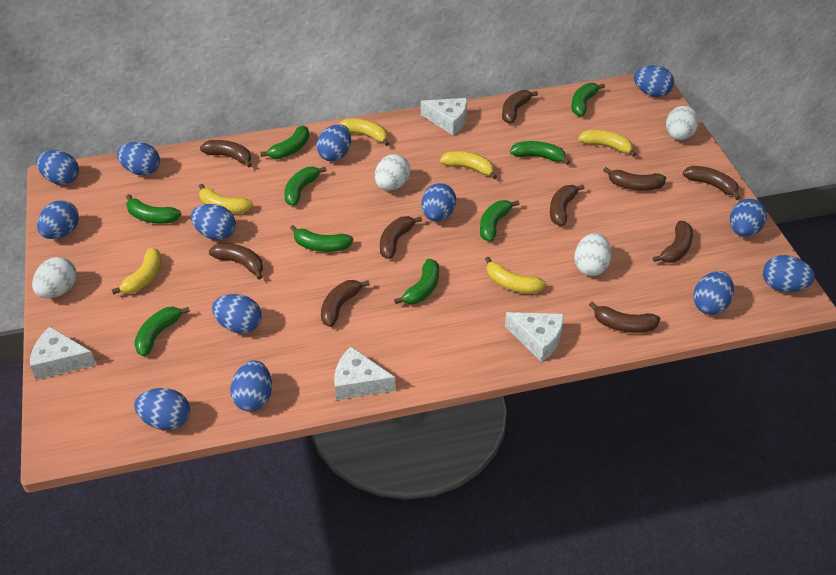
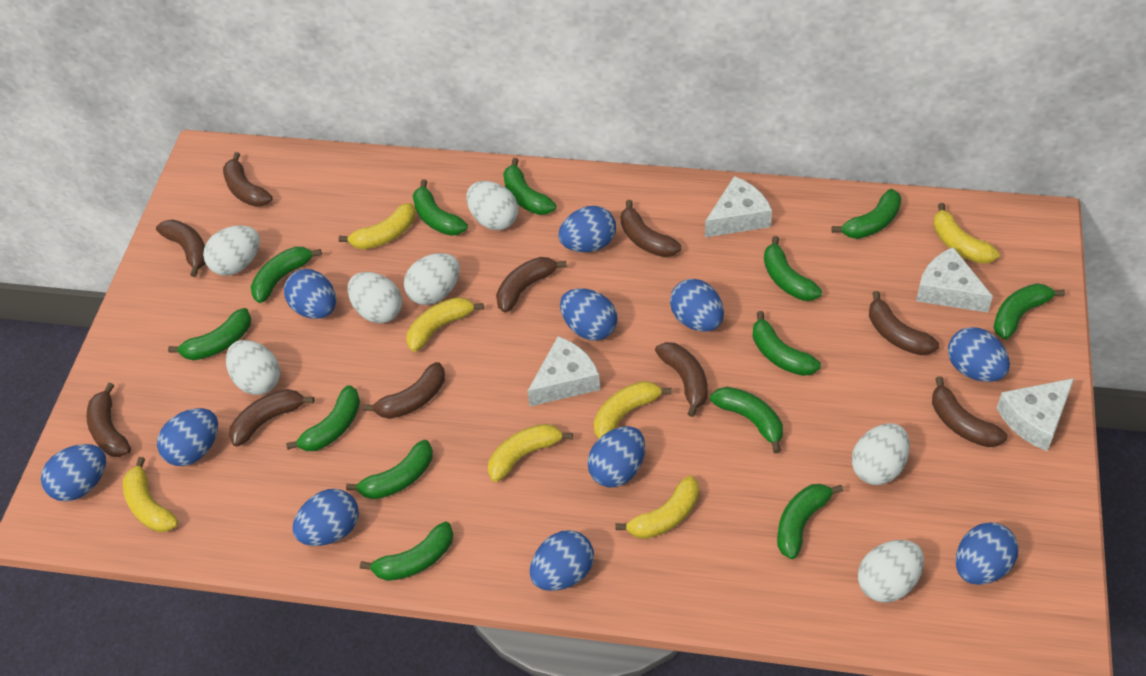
blue egg: 13 -> 11
green banana: 9 -> 13
white egg: 4 -> 7
yellow banana: 6 -> 7

